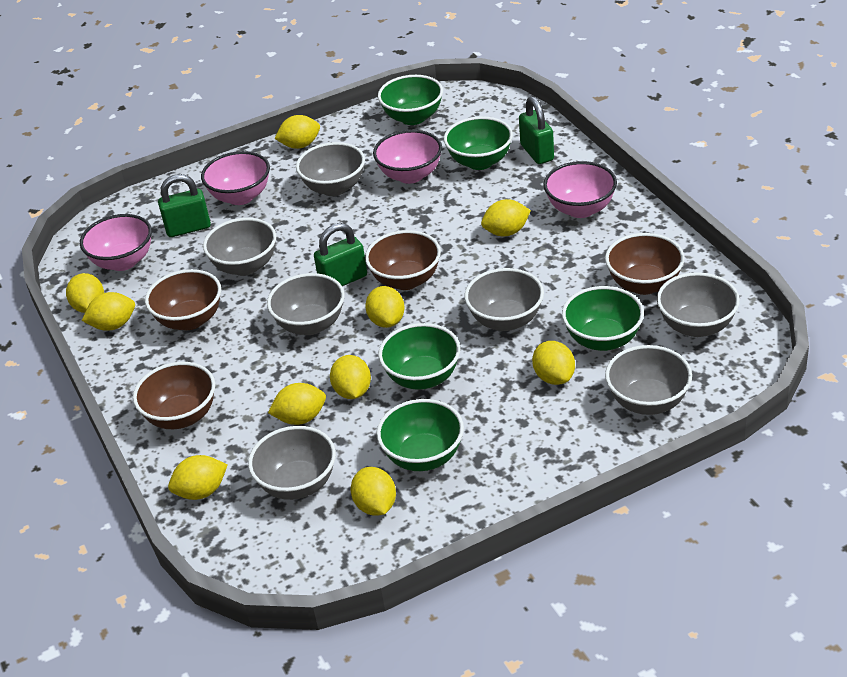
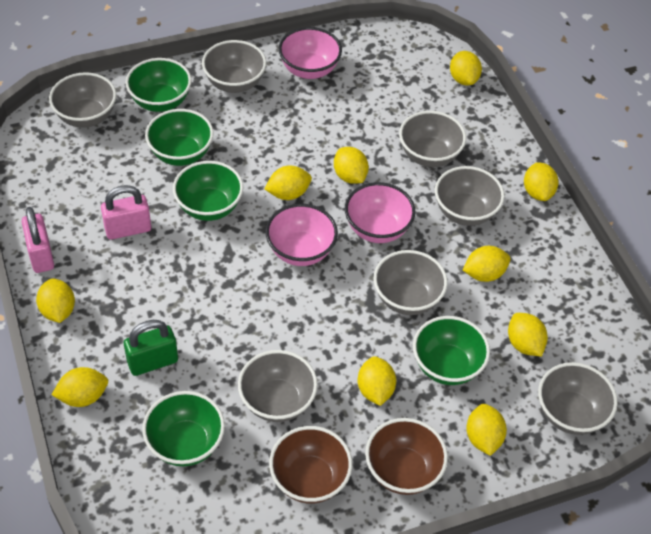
brown bowl: 4 -> 2
green padlock: 3 -> 1
pink bowl: 4 -> 3
pink padlock: 0 -> 2

